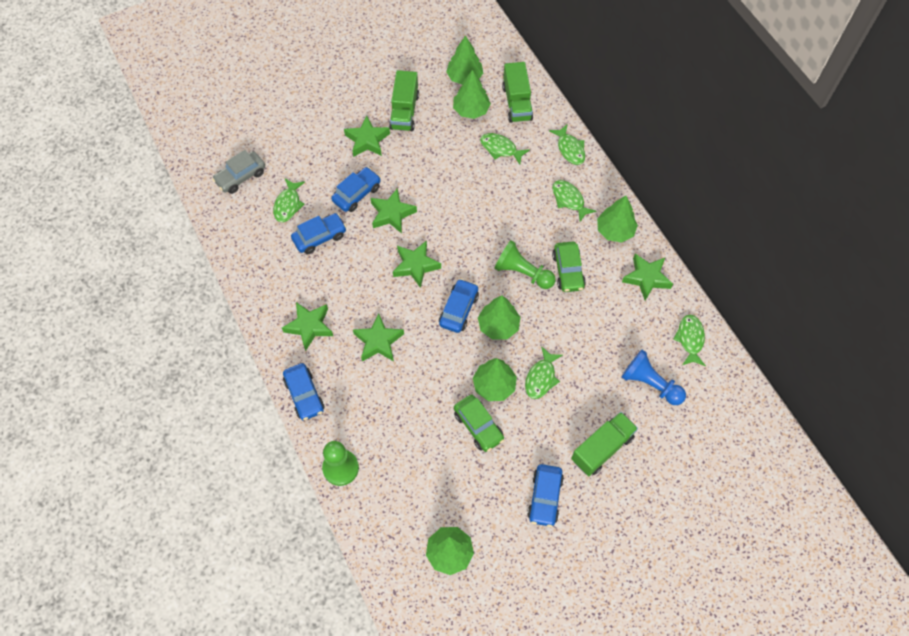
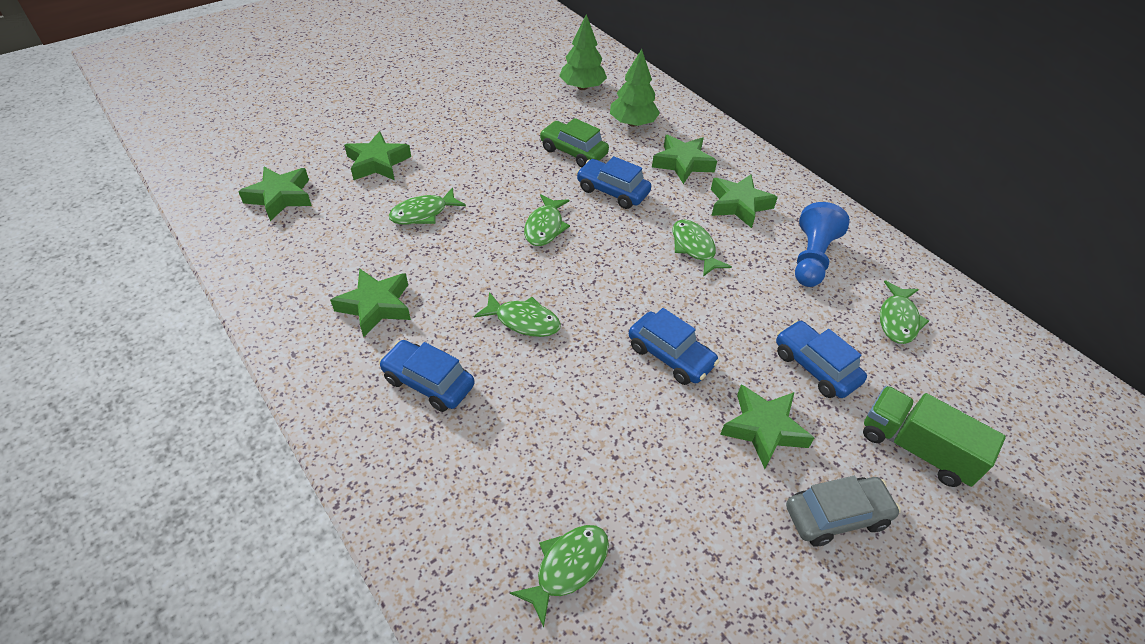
blue car: 5 -> 4
green car: 2 -> 1
green pawn: 2 -> 0
green tree: 6 -> 2
green truck: 3 -> 1

